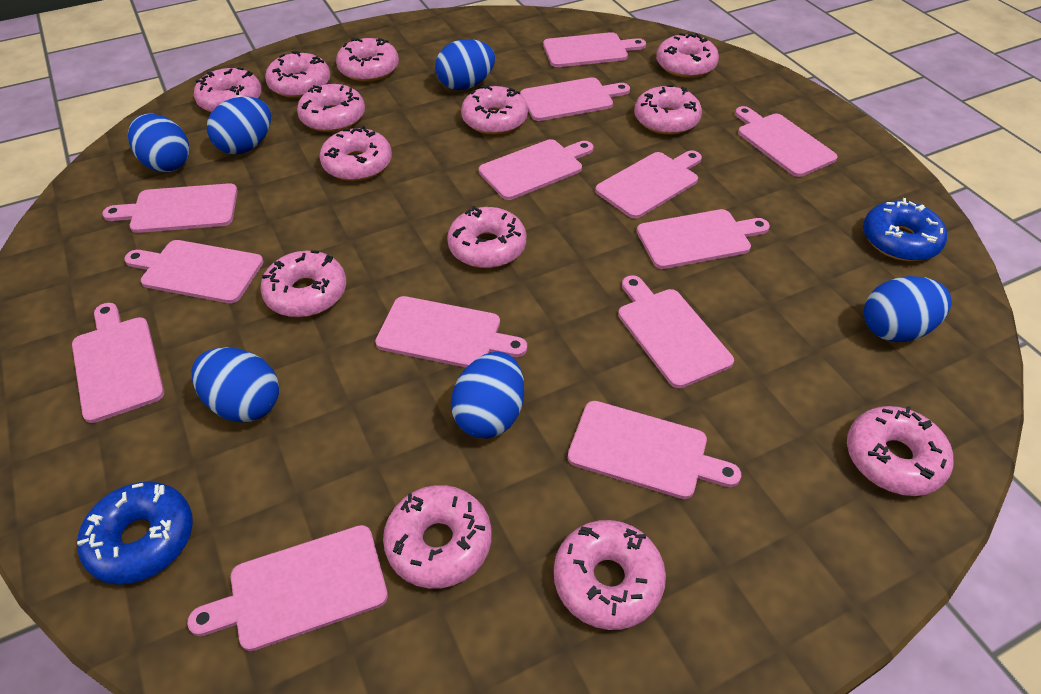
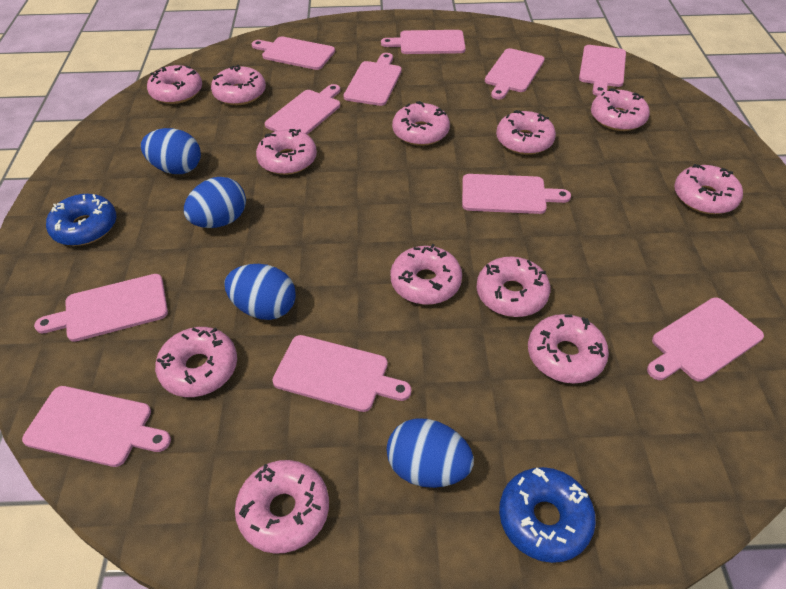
blue egg: 6 -> 4
pink cutting board: 13 -> 11
pink donut: 13 -> 12

